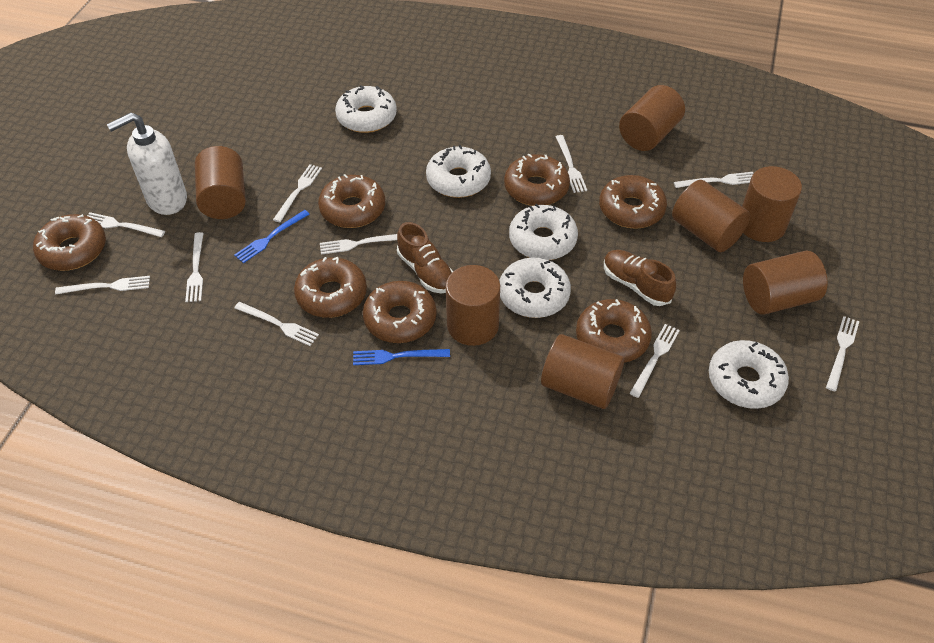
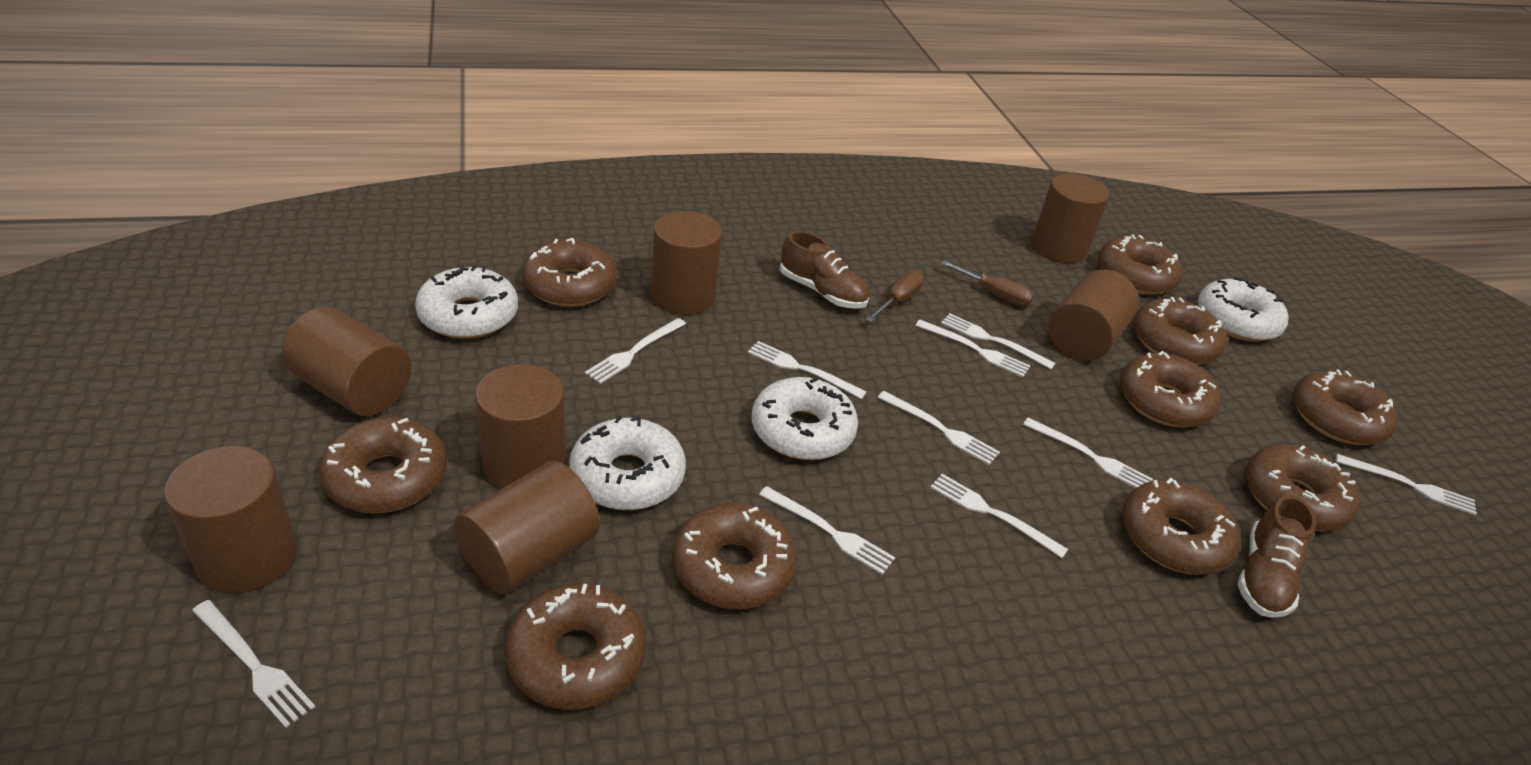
blue fork: 2 -> 0
brown donut: 7 -> 10
brown screwdriver: 0 -> 2
white donut: 5 -> 4
white soap dispenser: 1 -> 0

